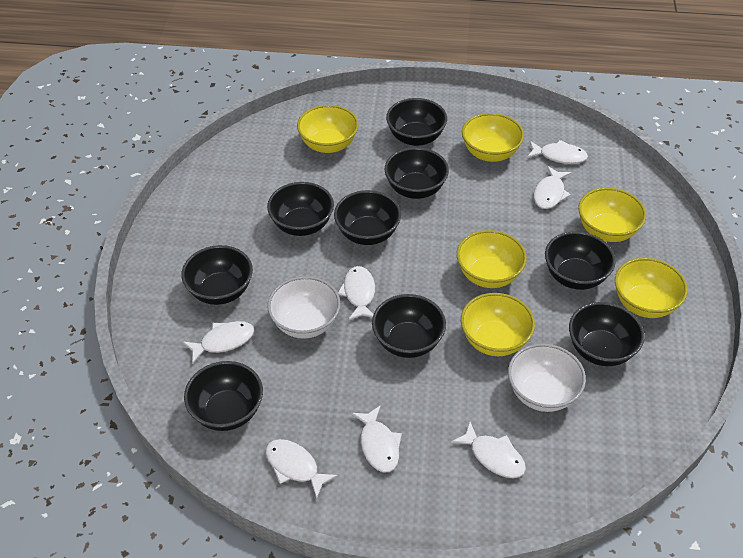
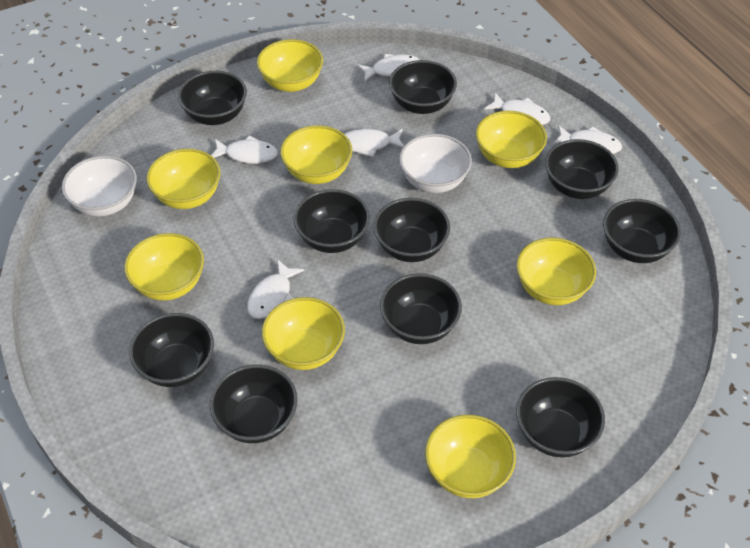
black bowl: 9 -> 10
white fish: 7 -> 6
yellow bowl: 6 -> 8

